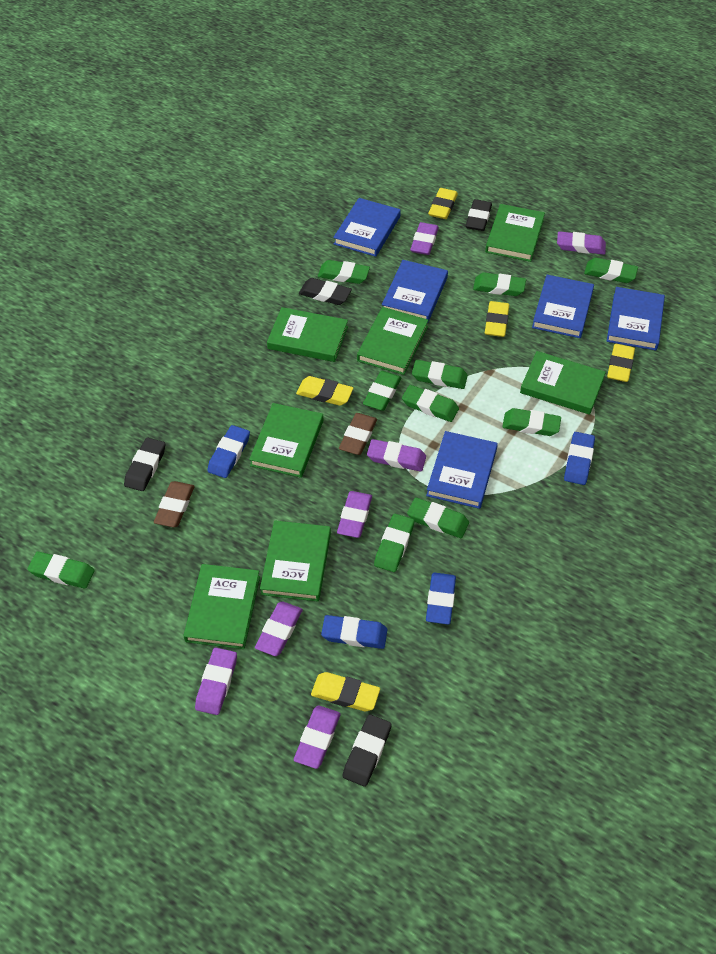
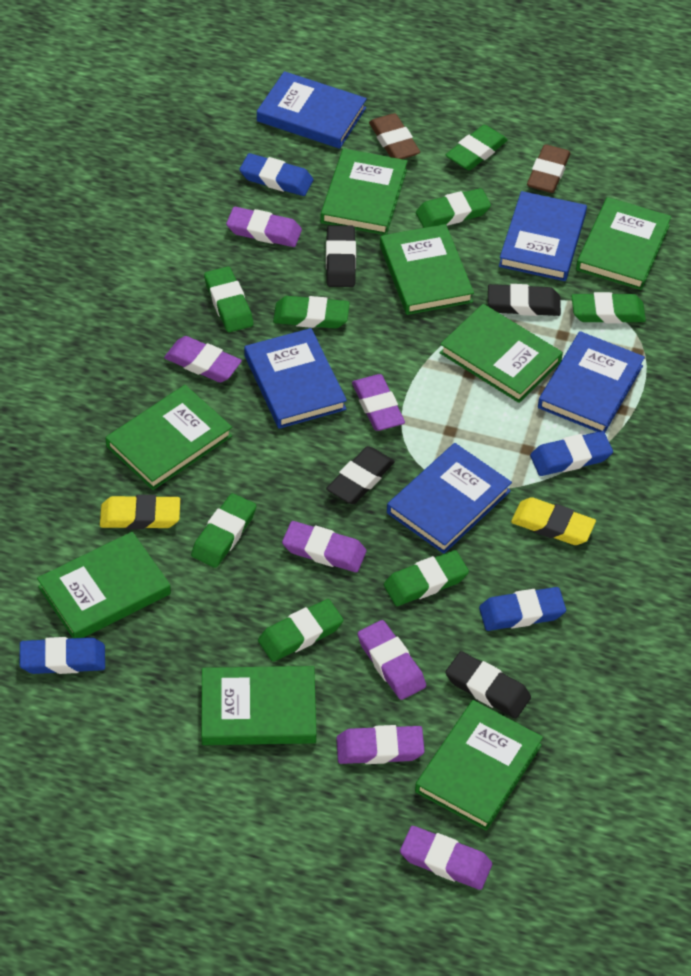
green book: 7 -> 8
green eraser: 10 -> 8
yellow eraser: 5 -> 2

